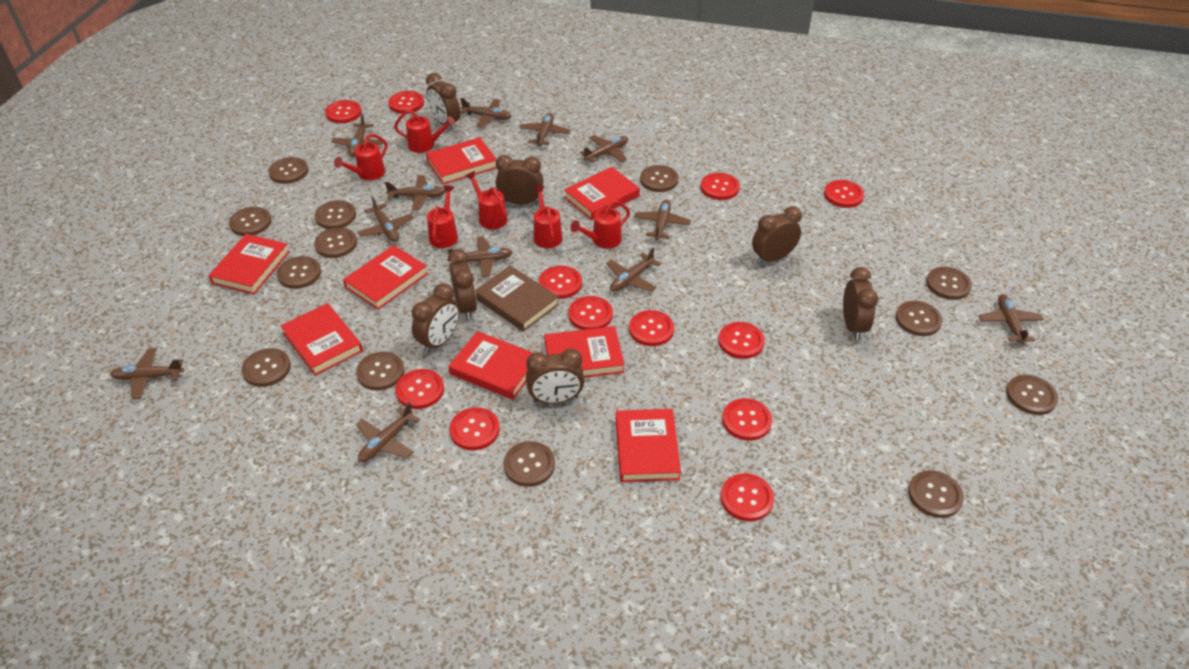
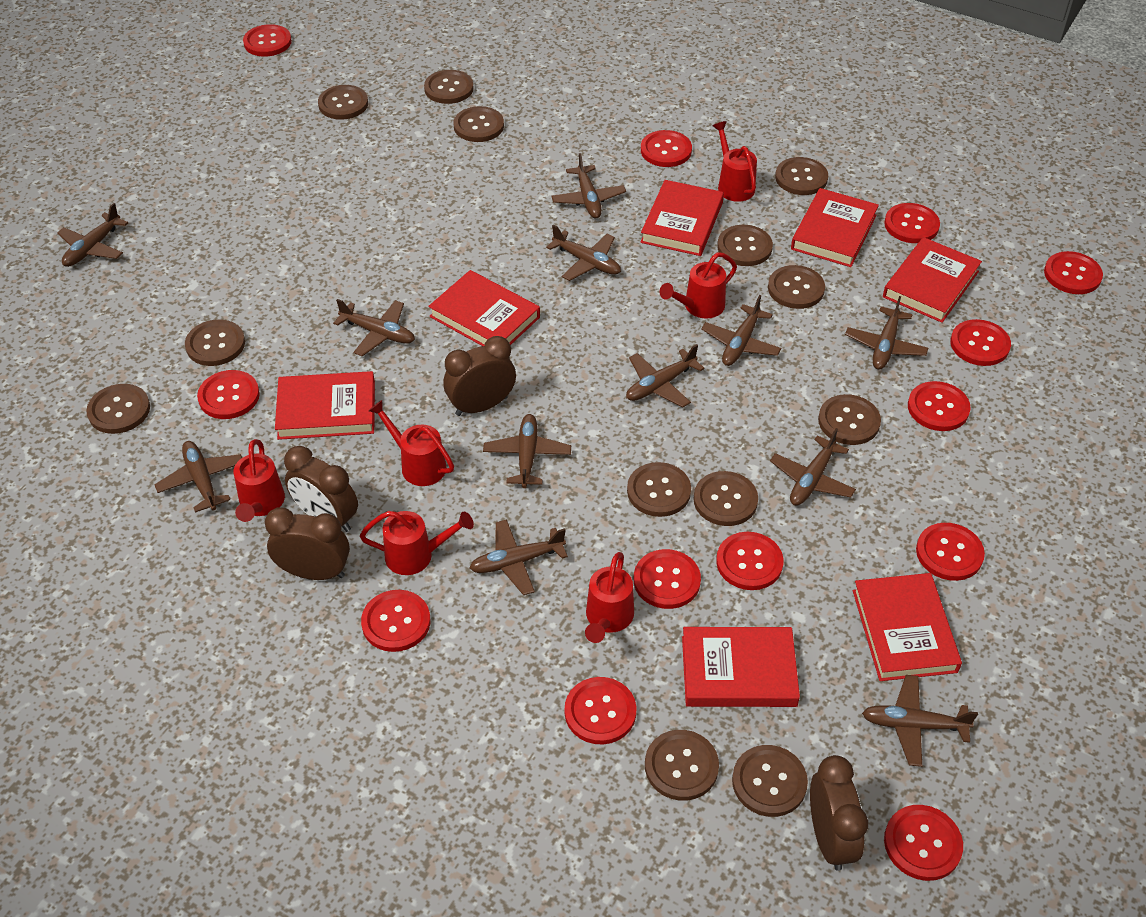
brown book: 1 -> 0
brown clock: 7 -> 4
red book: 8 -> 7
red button: 12 -> 13

